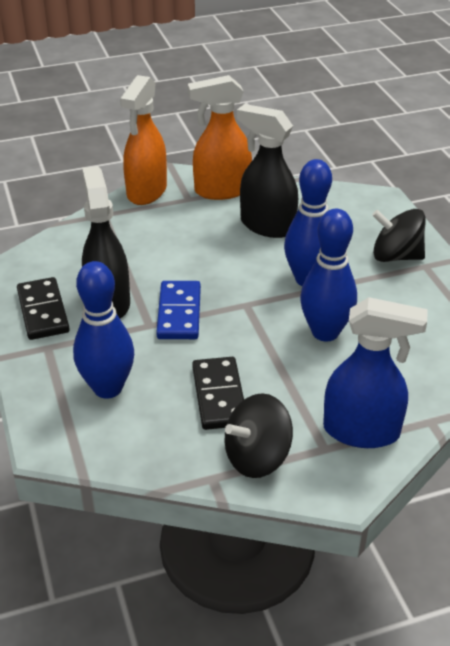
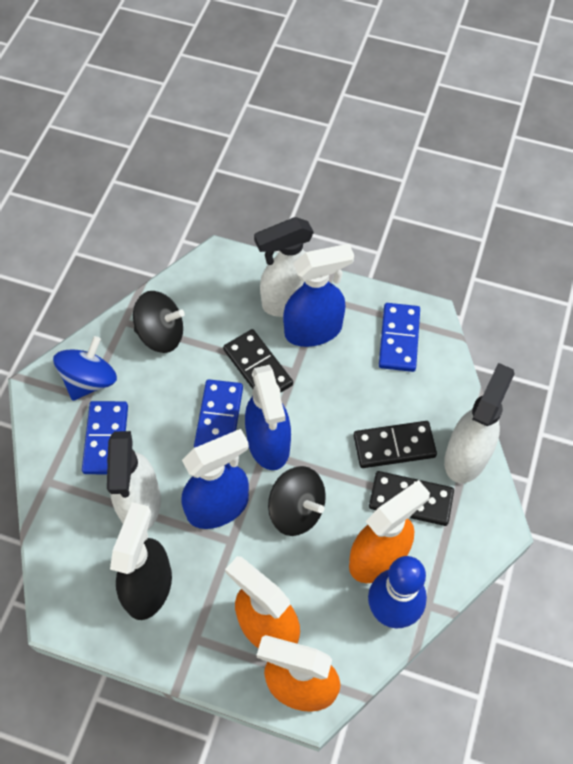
black domino: 2 -> 3
black spray bottle: 2 -> 1
blue bowling pin: 3 -> 1
blue domino: 1 -> 3
blue spinning top: 0 -> 1
blue spray bottle: 1 -> 3
orange spray bottle: 2 -> 3
white spray bottle: 0 -> 3

